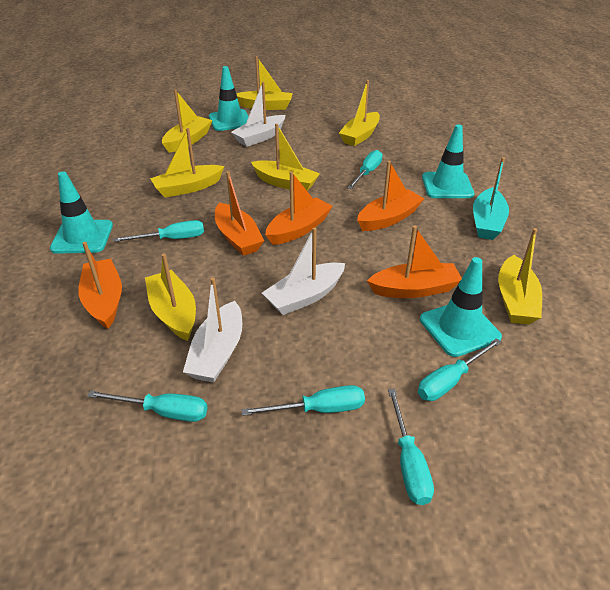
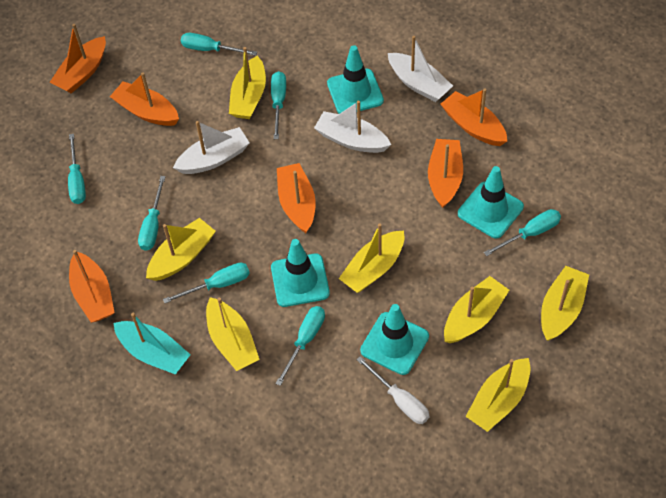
orange boat: 5 -> 6
turquoise screwdriver: 6 -> 7
white screwdriver: 0 -> 1

